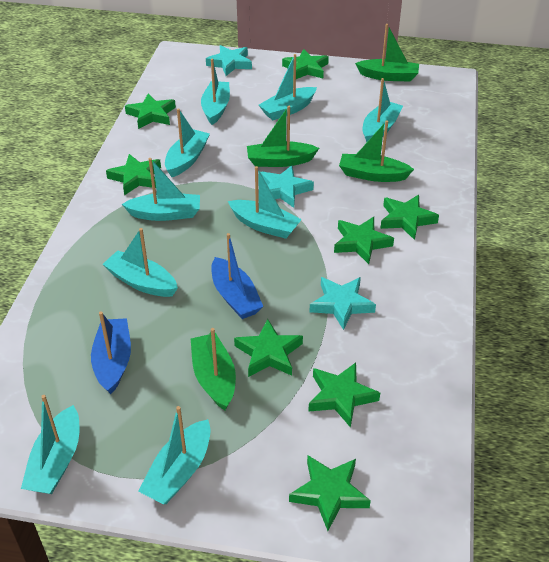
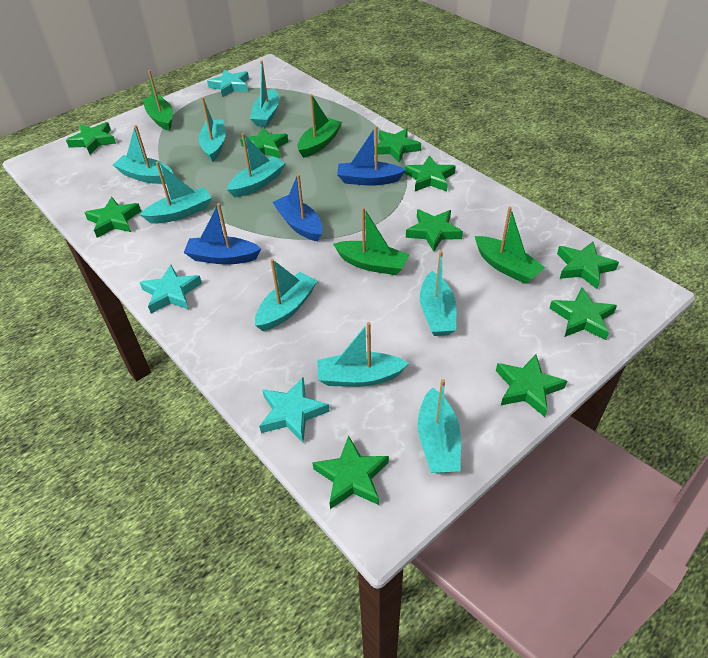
blue boat: 2 -> 3
green star: 8 -> 10

